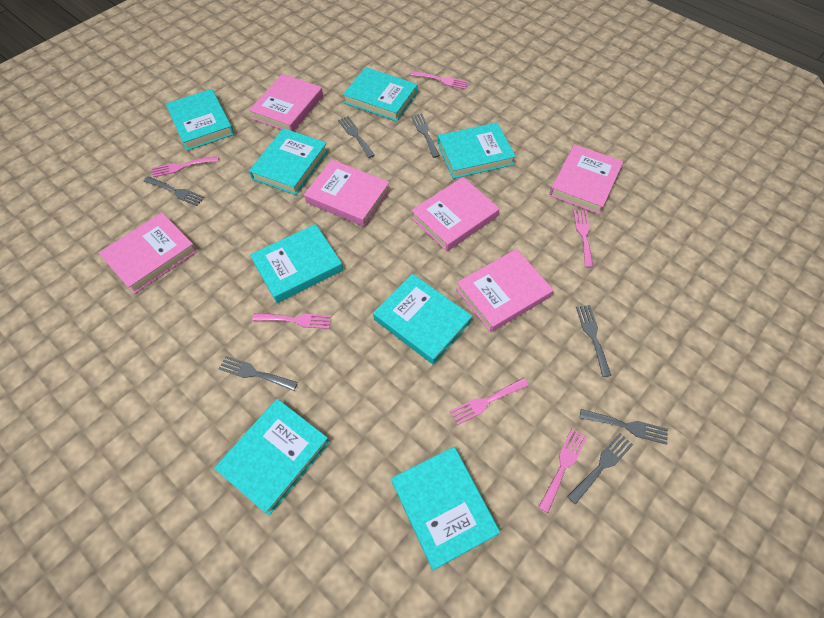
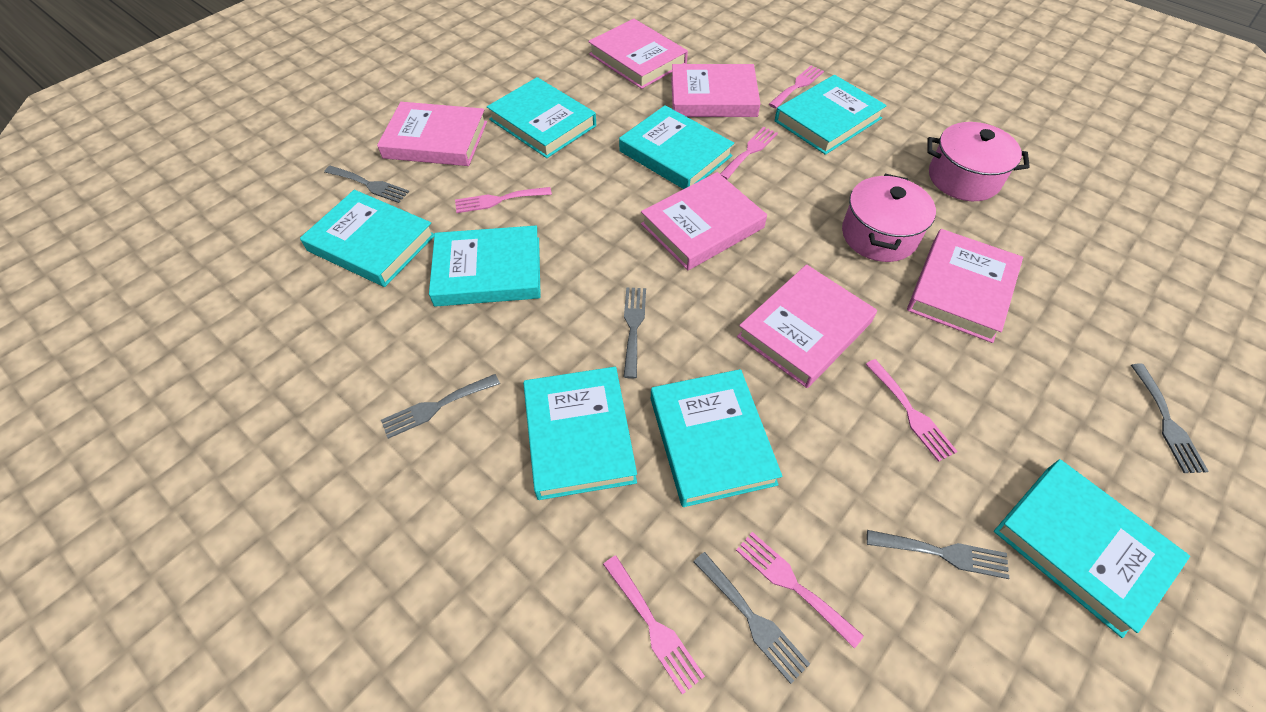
grey fork: 7 -> 6
pink pot: 0 -> 2

